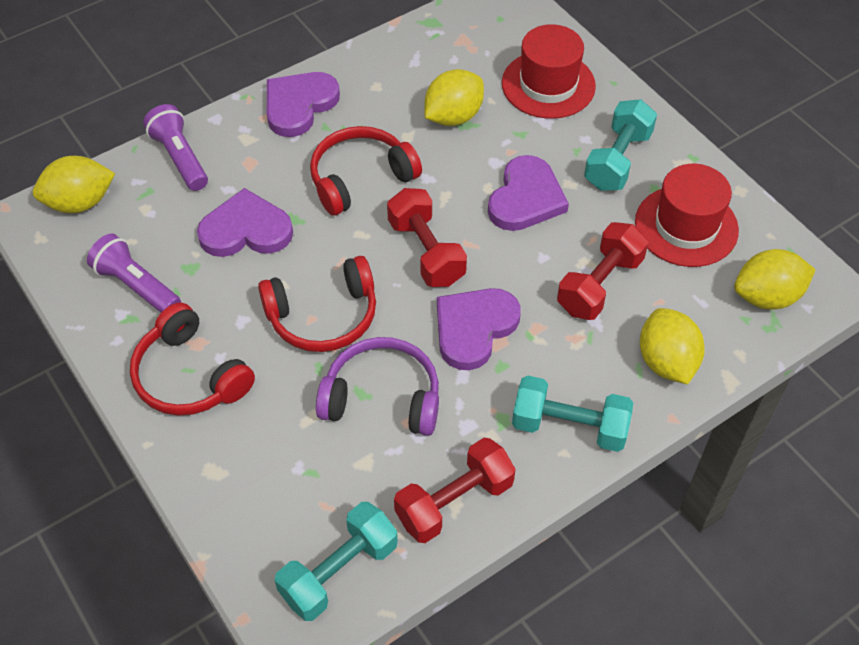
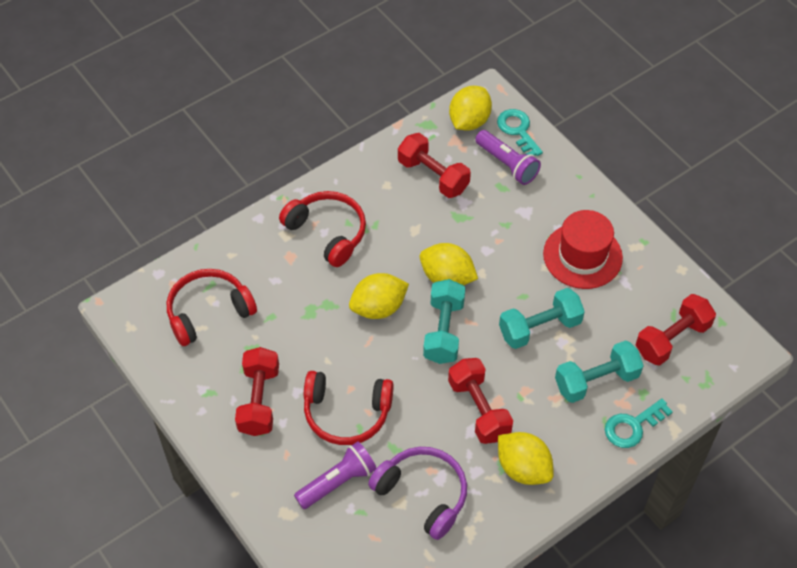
purple heart: 4 -> 0
red dumbbell: 3 -> 4
red hat: 2 -> 1
turquoise key: 0 -> 2

